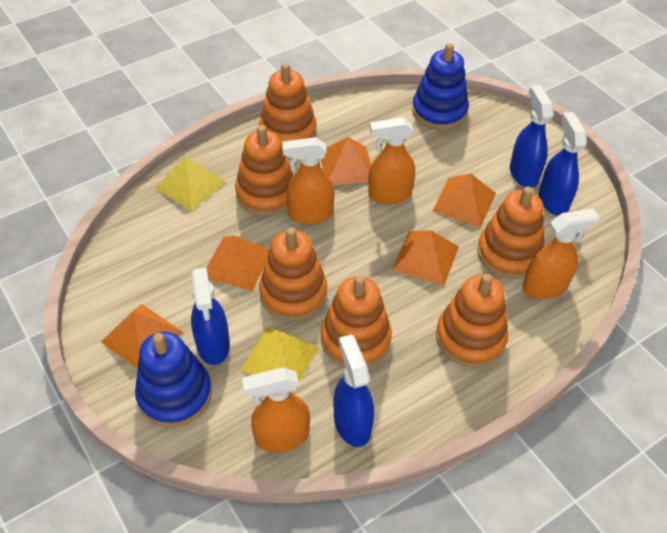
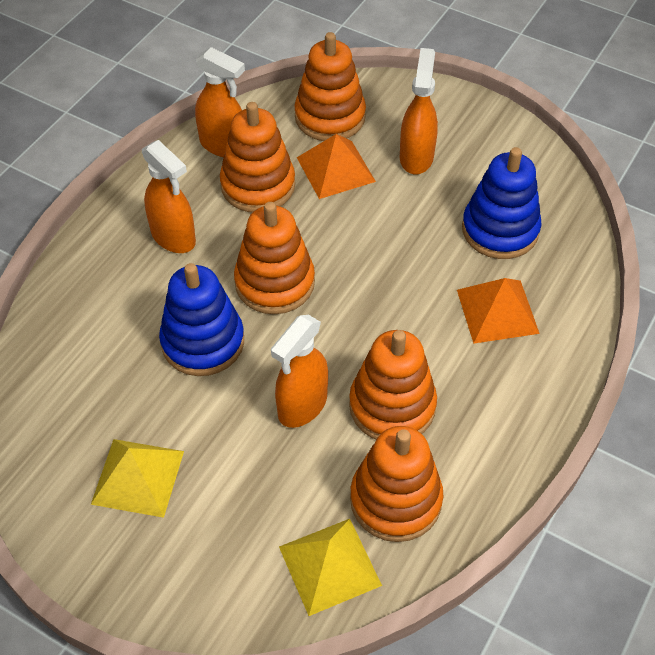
blue spray bottle: 4 -> 0
orange pyramid: 5 -> 2
orange stacking toy: 6 -> 5

